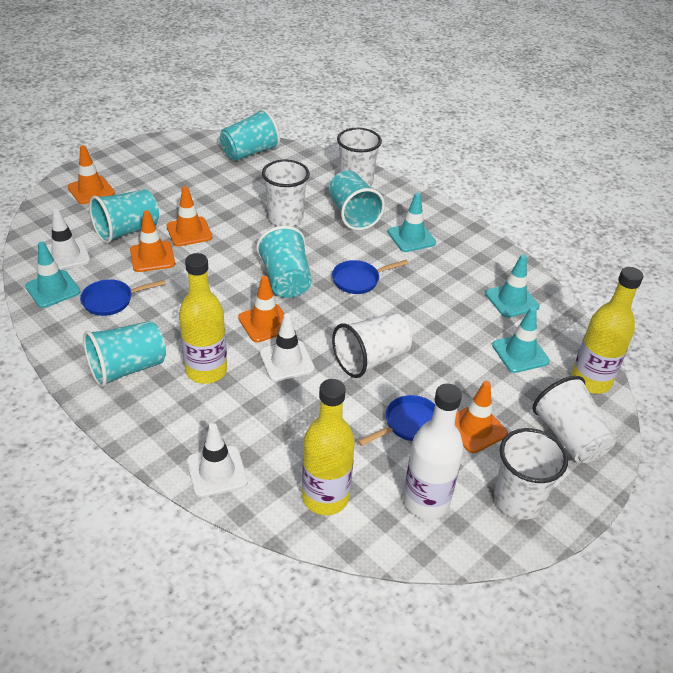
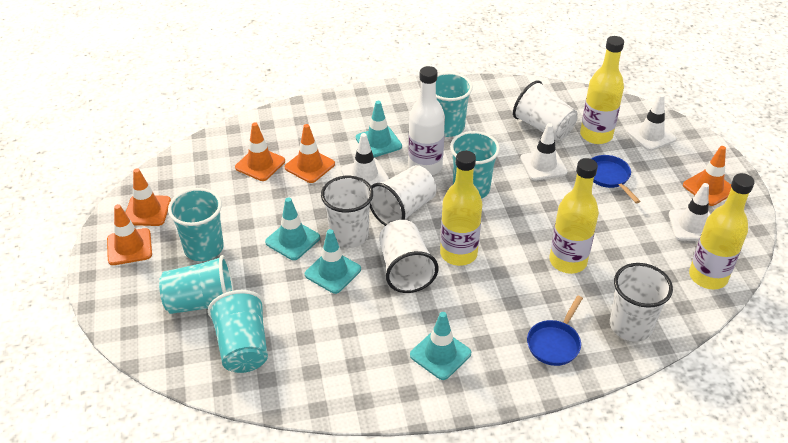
blue pan: 3 -> 2
white traffic cone: 3 -> 4
yellow bottle: 3 -> 4

